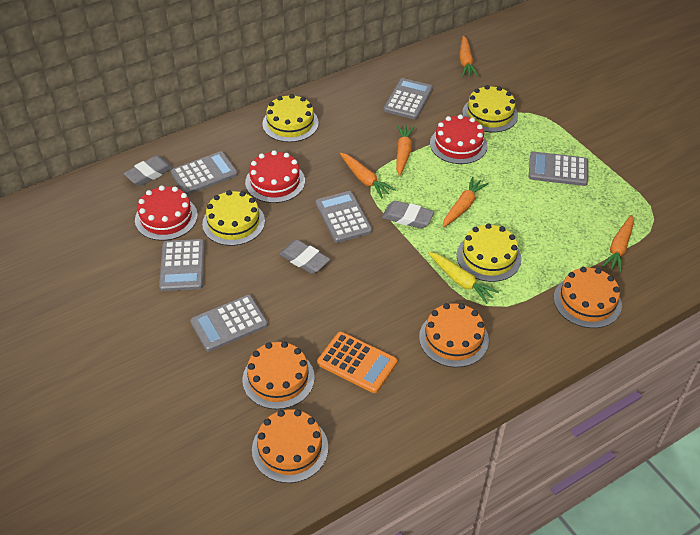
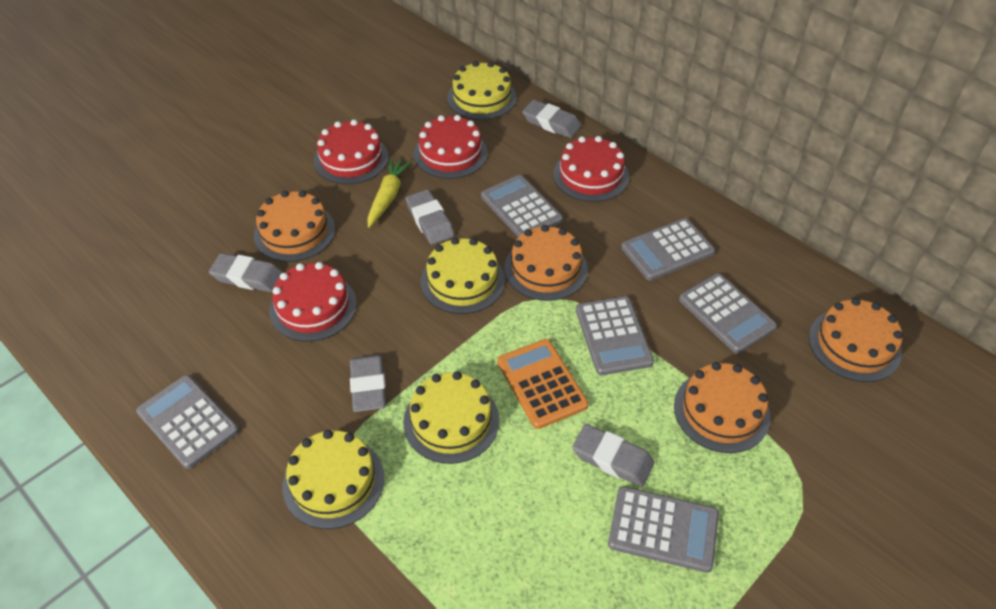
grey eraser: 3 -> 5
orange carrot: 5 -> 0
red cake: 3 -> 4

